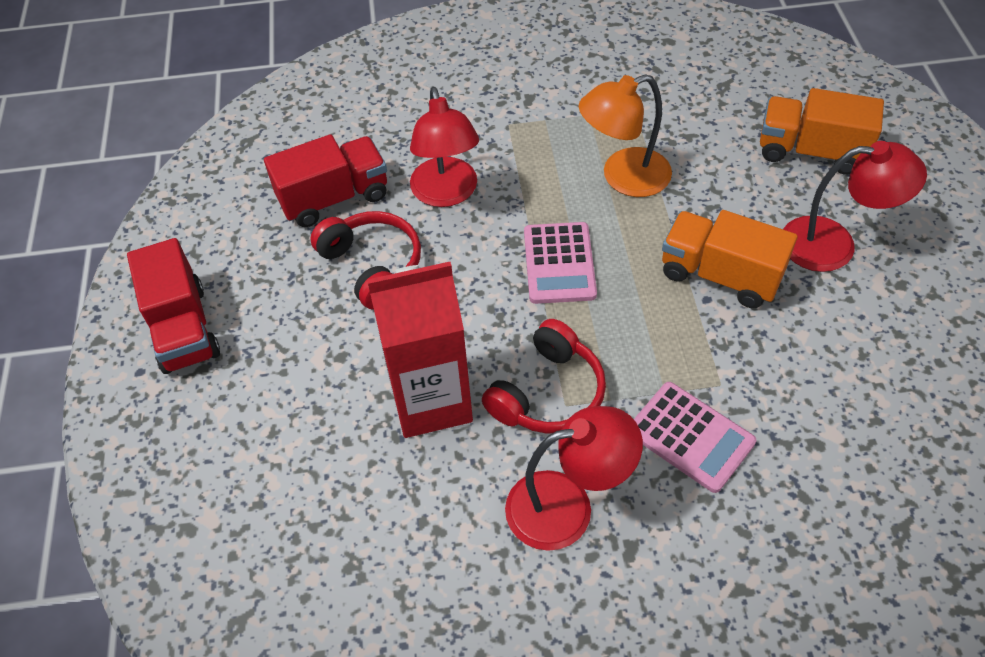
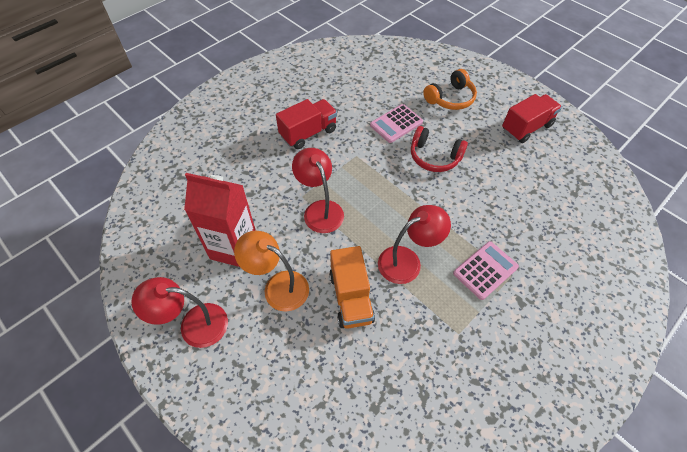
orange headphones: 0 -> 1
orange truck: 2 -> 1
red headphones: 2 -> 1

